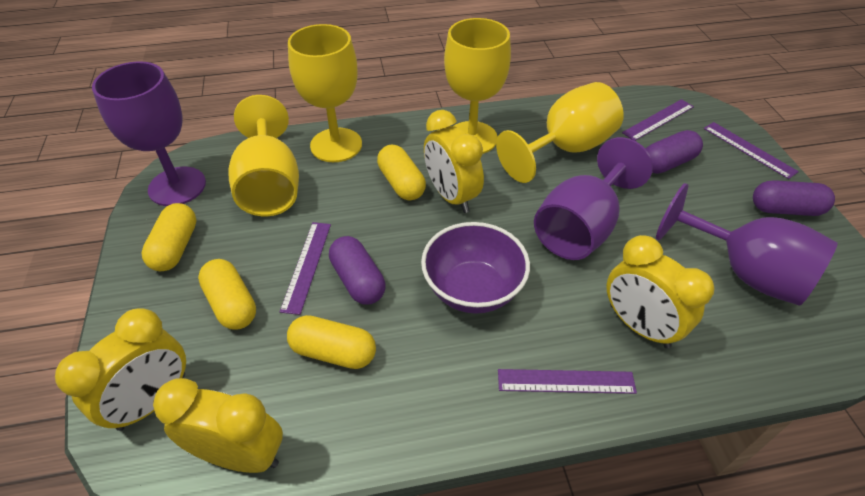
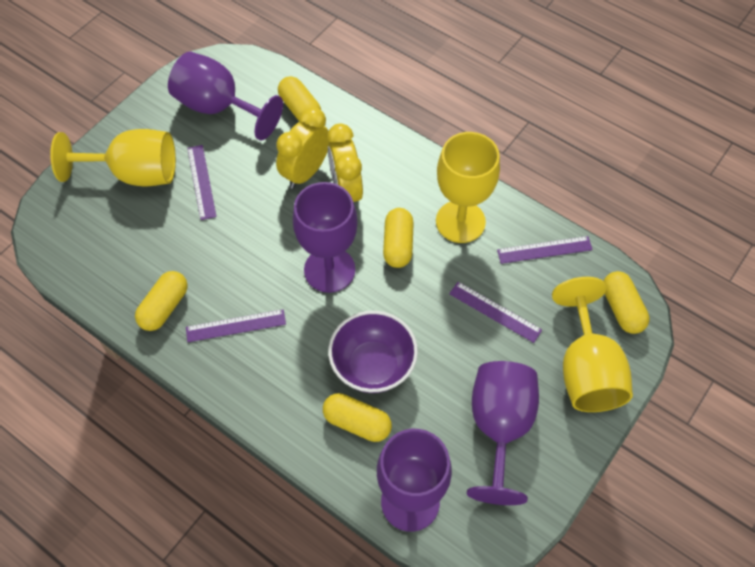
purple capsule: 3 -> 0
purple goblet: 3 -> 4
yellow capsule: 4 -> 5
yellow clock: 4 -> 2
yellow goblet: 4 -> 3

